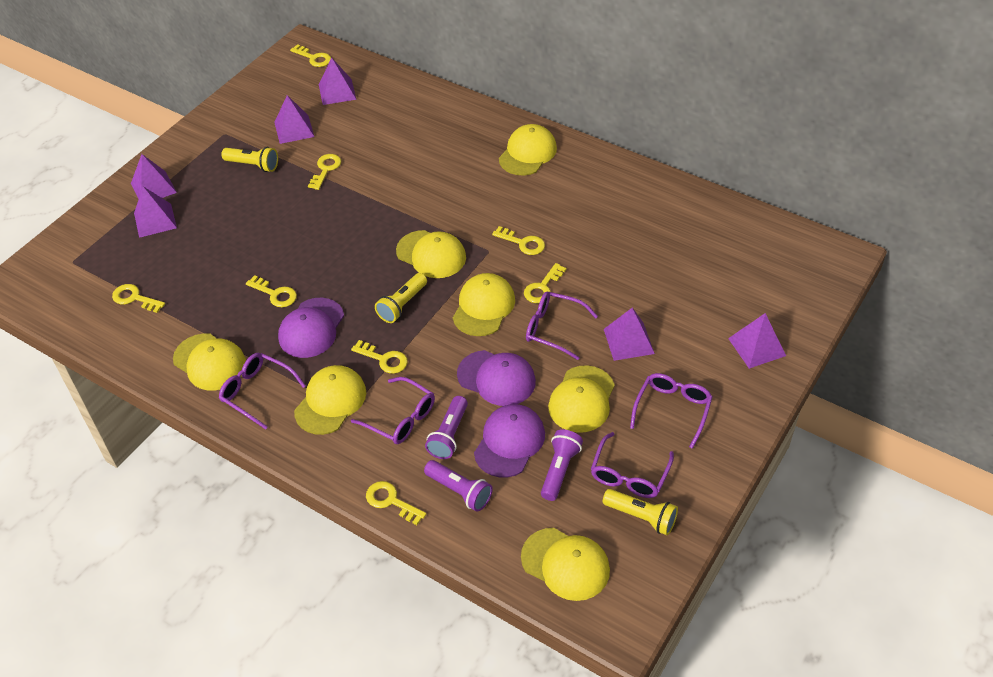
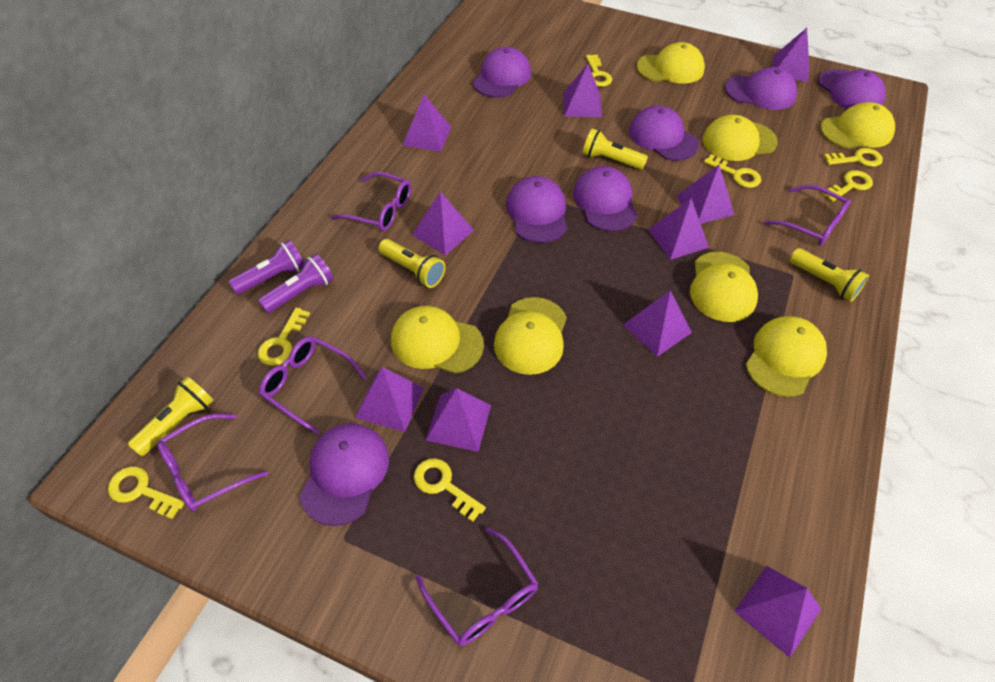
purple cap: 3 -> 7
purple flashlight: 3 -> 2
purple pyramid: 6 -> 10
yellow flashlight: 3 -> 4
yellow key: 8 -> 7

